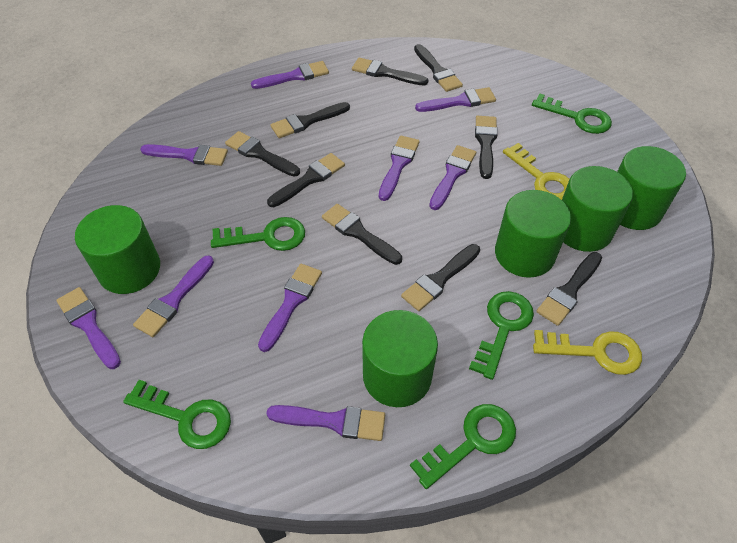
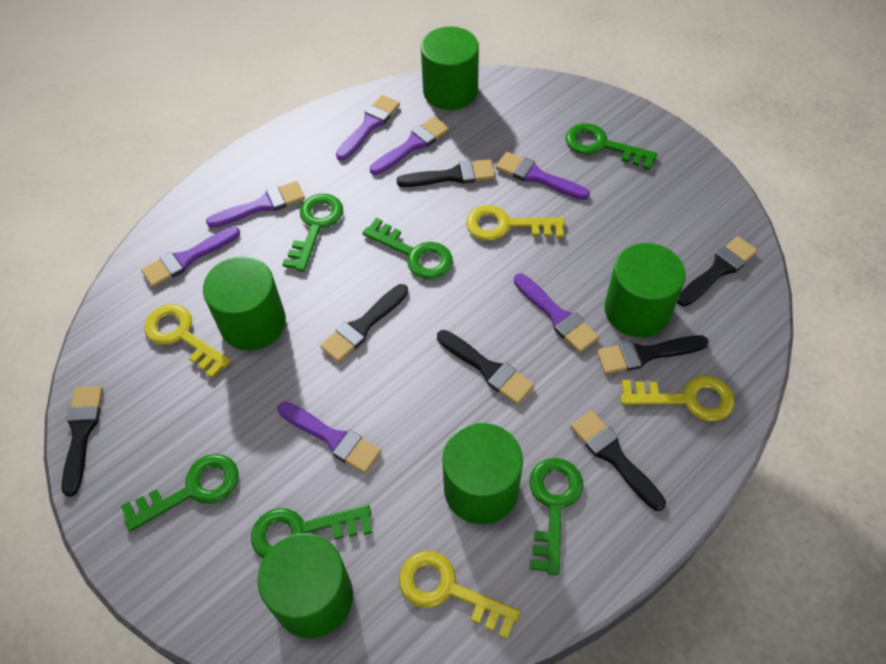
black brush: 9 -> 7
green key: 5 -> 6
purple brush: 9 -> 7
yellow key: 2 -> 4

